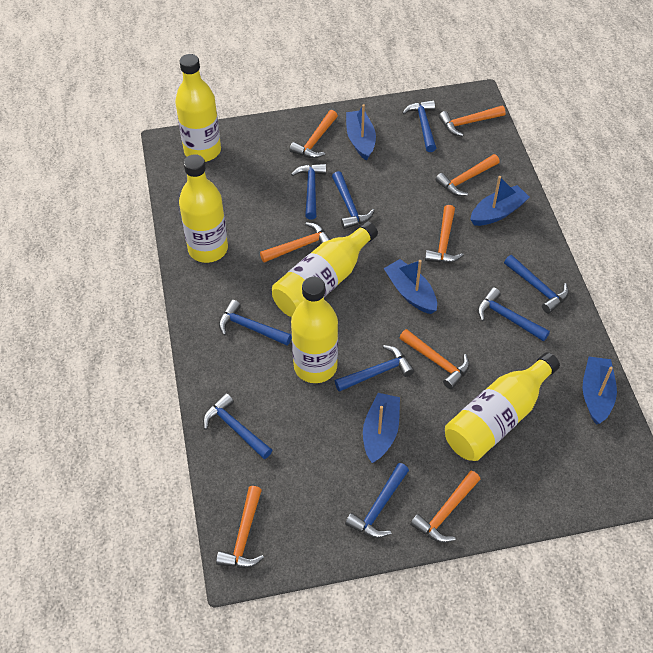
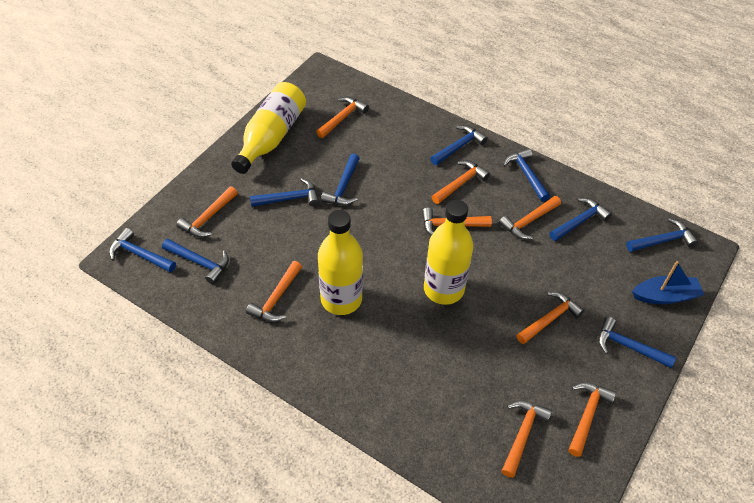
blue boat: 5 -> 1
orange hammer: 8 -> 9
yellow bottle: 5 -> 3

